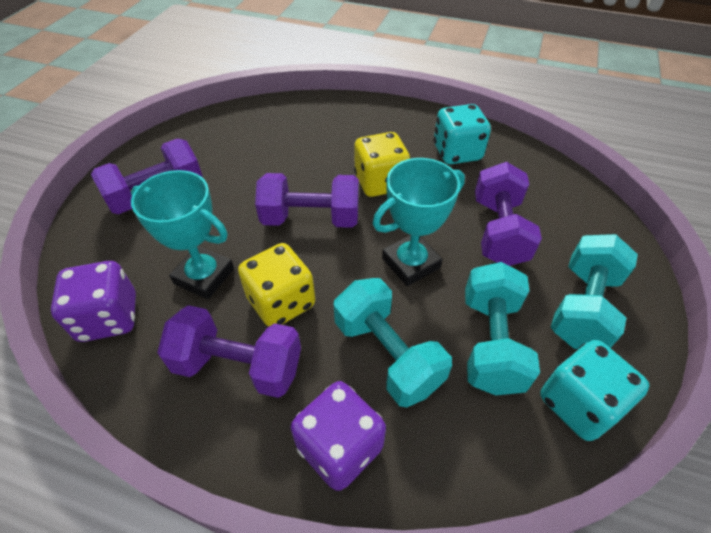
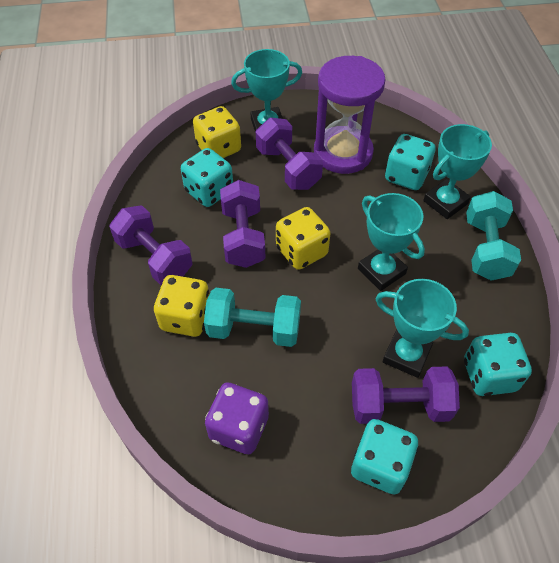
purple dice: 2 -> 1
purple hourglass: 0 -> 1
turquoise dice: 2 -> 4
turquoise dumbbell: 3 -> 2
turquoise trophy: 2 -> 4
yellow dice: 2 -> 3

